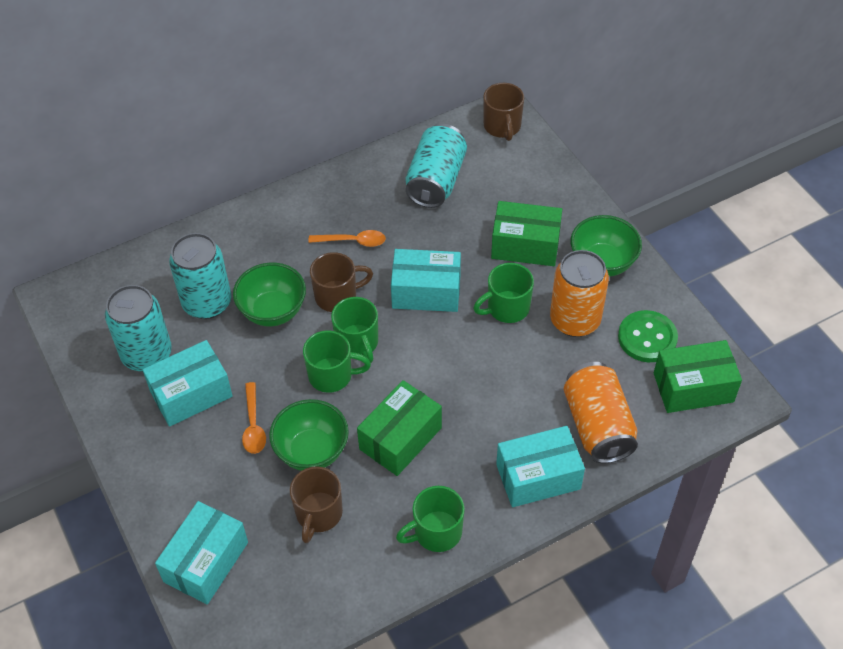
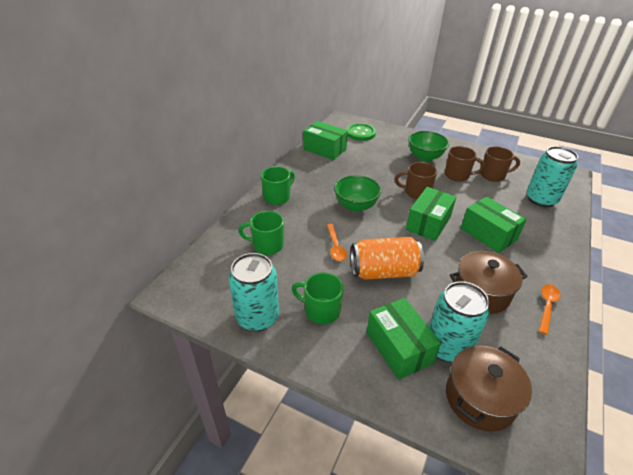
brown pot: 0 -> 2
green bowl: 3 -> 2
green box: 3 -> 4
green mug: 4 -> 3
orange can: 2 -> 1
turquoise box: 4 -> 0

